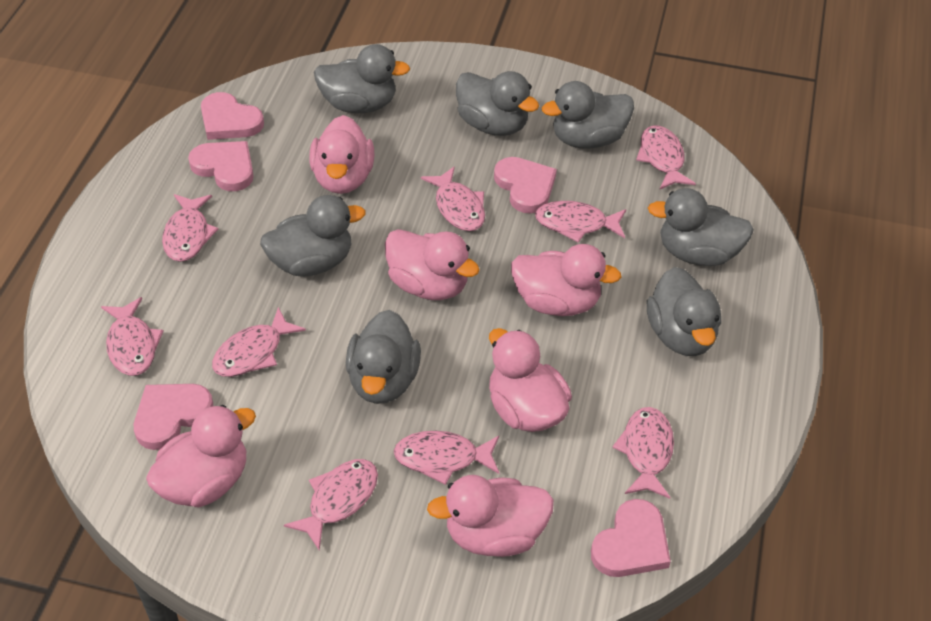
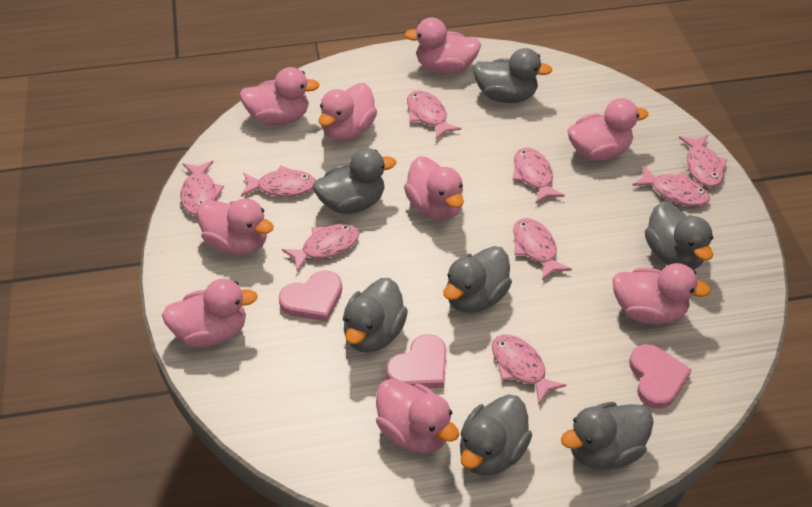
pink duck: 6 -> 9
pink heart: 5 -> 3

